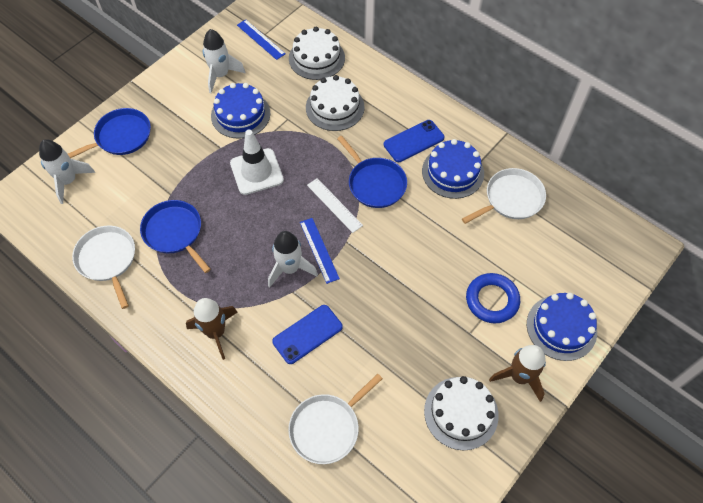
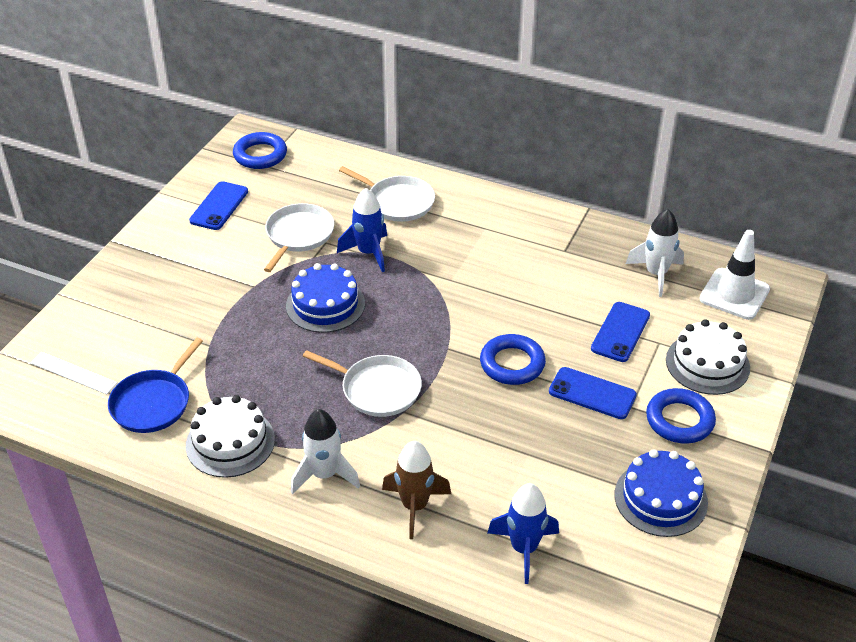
blue cake: 3 -> 2
blue pan: 3 -> 1
blue phone: 2 -> 3
blue ring: 1 -> 3
blue rocket: 0 -> 2
blue ruler: 2 -> 0
brown rocket: 2 -> 1
white cake: 3 -> 2
white rocket: 3 -> 2

